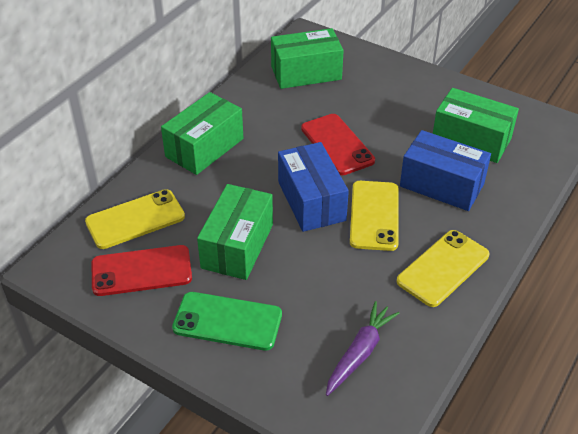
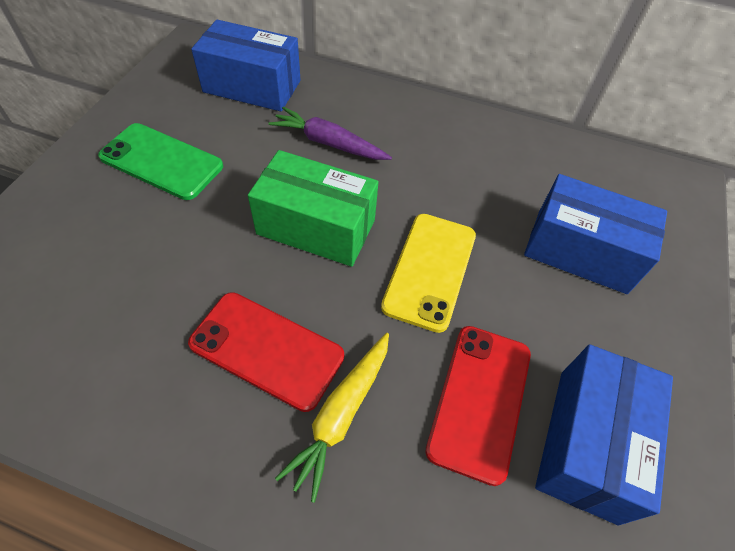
blue box: 2 -> 3
green box: 4 -> 1
yellow carrot: 0 -> 1
yellow phone: 3 -> 1

